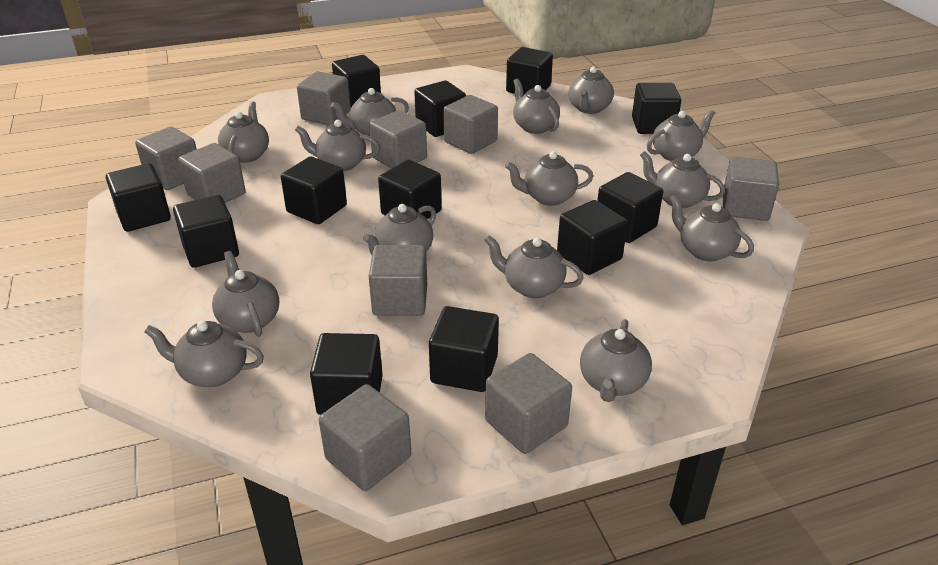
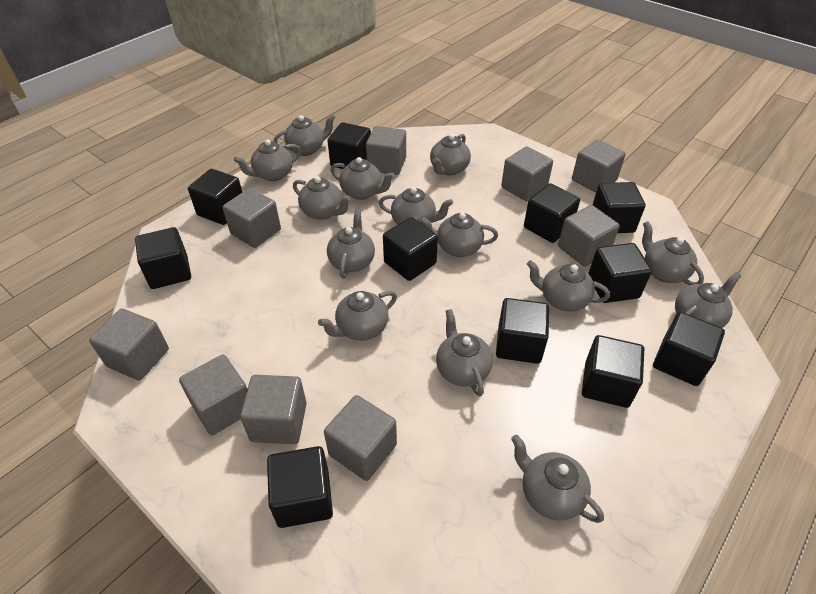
black cube: 12 -> 11

